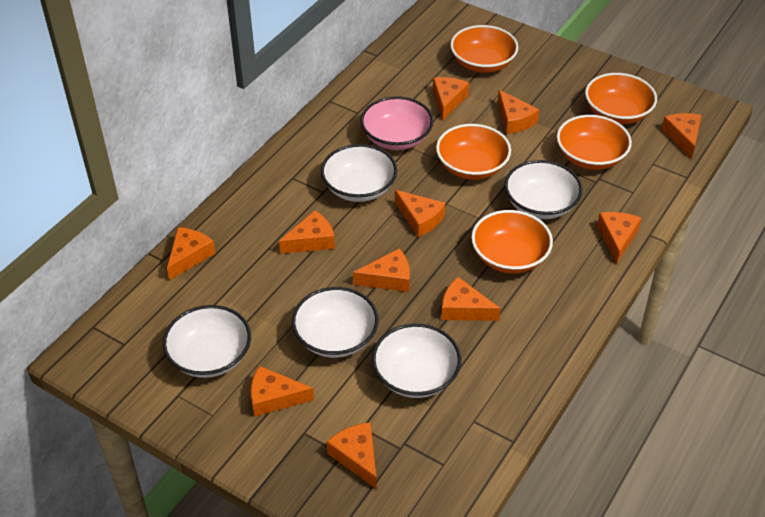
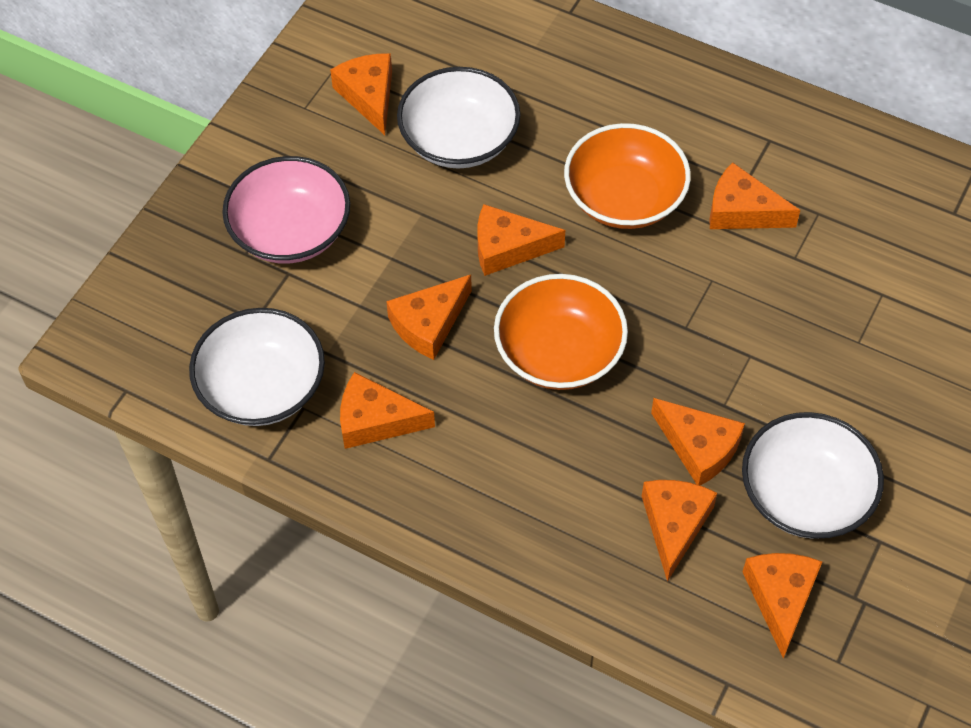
orange bowl: 5 -> 2
orange cheese: 11 -> 8
white bowl: 5 -> 3

